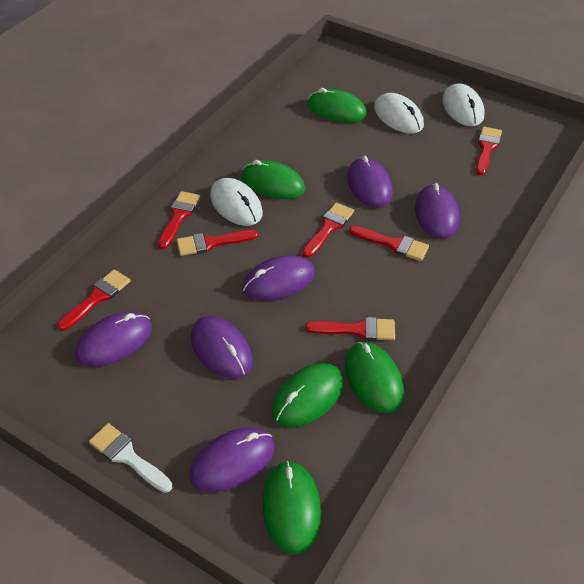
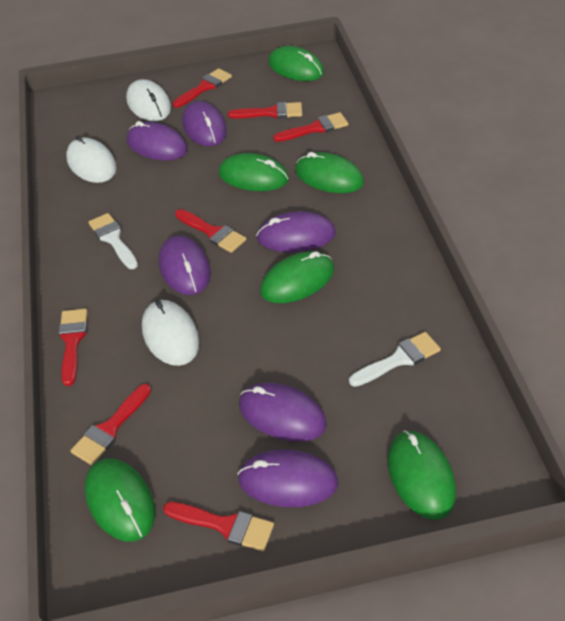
green mouse: 5 -> 6
white brush: 1 -> 2

